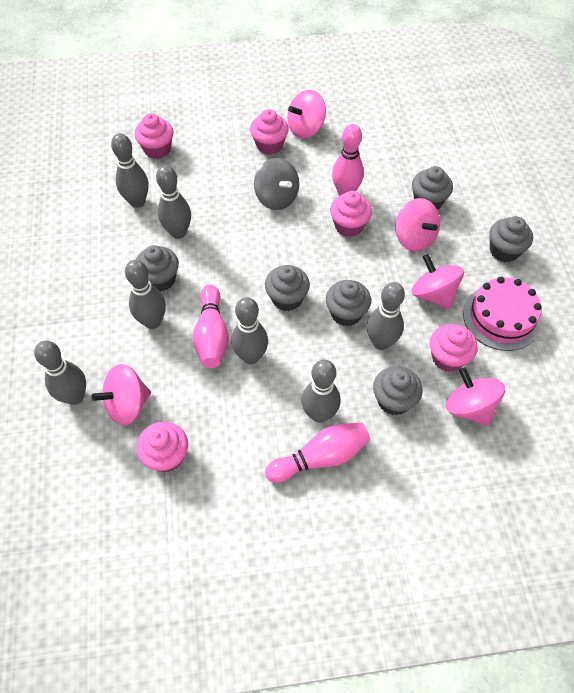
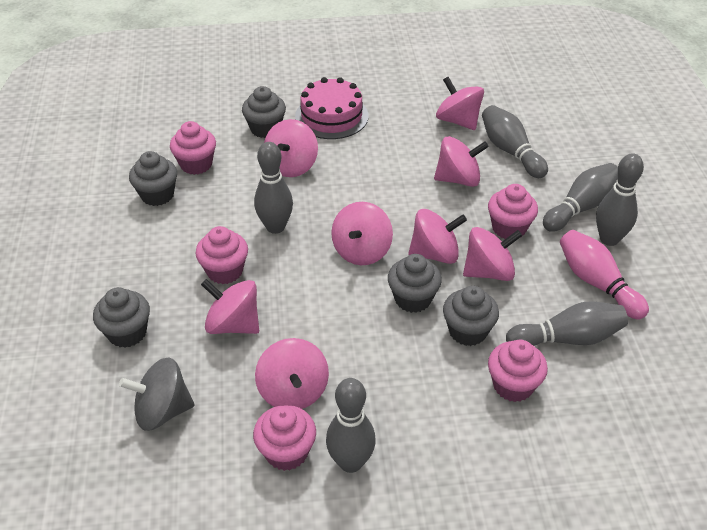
grey bowling pin: 7 -> 6
grey cupcake: 6 -> 5
pink bowling pin: 3 -> 1
pink spinning top: 5 -> 8

